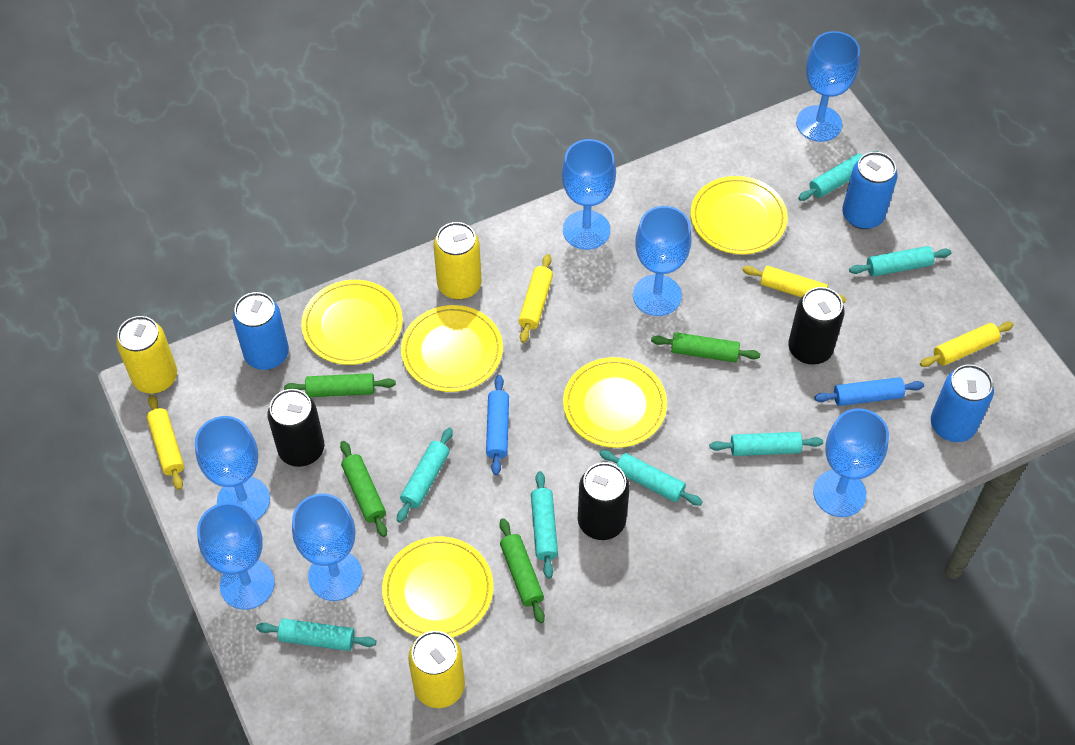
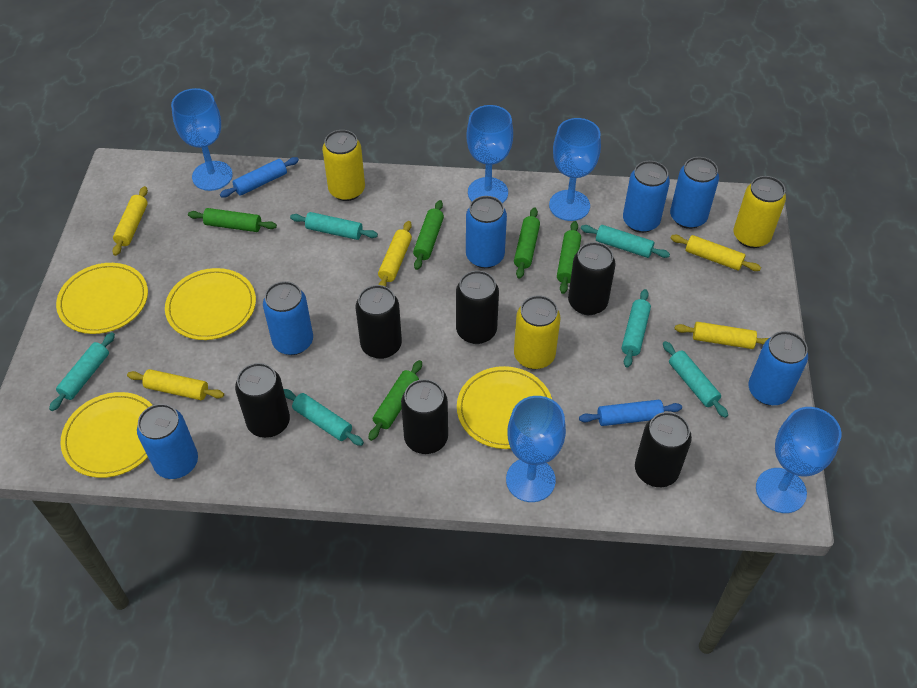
black can: 3 -> 6
blue can: 3 -> 6
blue goblet: 7 -> 5
green rolling pin: 4 -> 5
turquoise rolling pin: 7 -> 6
yellow plate: 5 -> 4
yellow rolling pin: 4 -> 5

